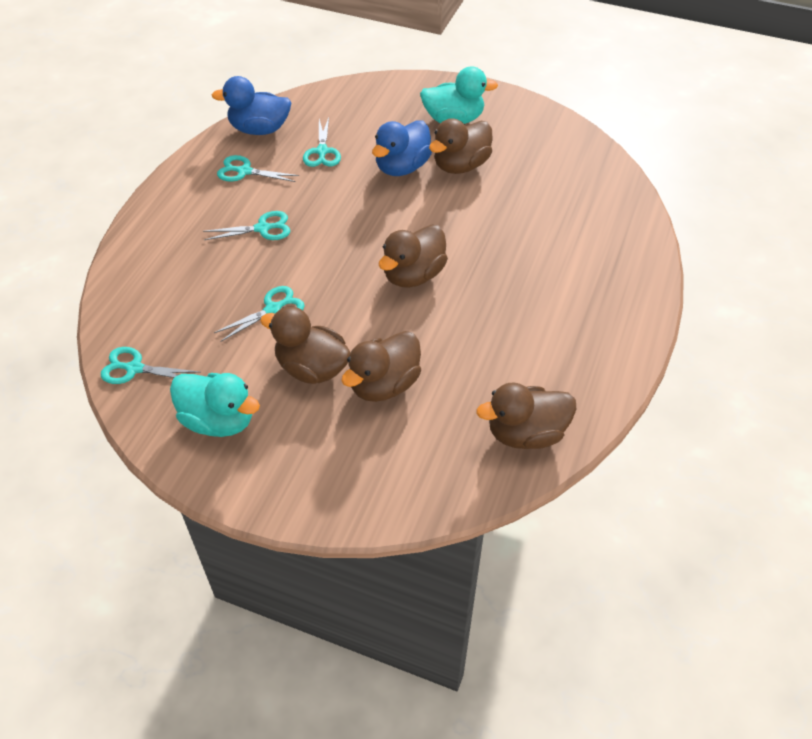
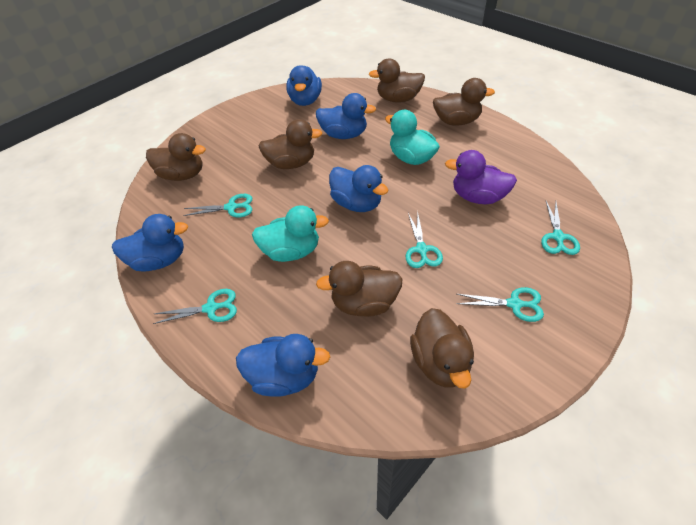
blue duck: 2 -> 5
brown duck: 5 -> 6
purple duck: 0 -> 1

